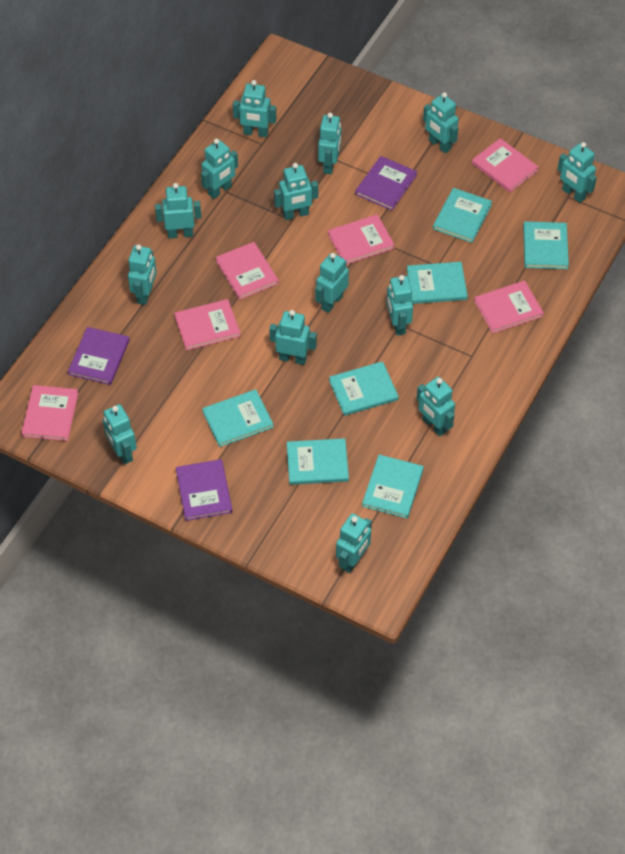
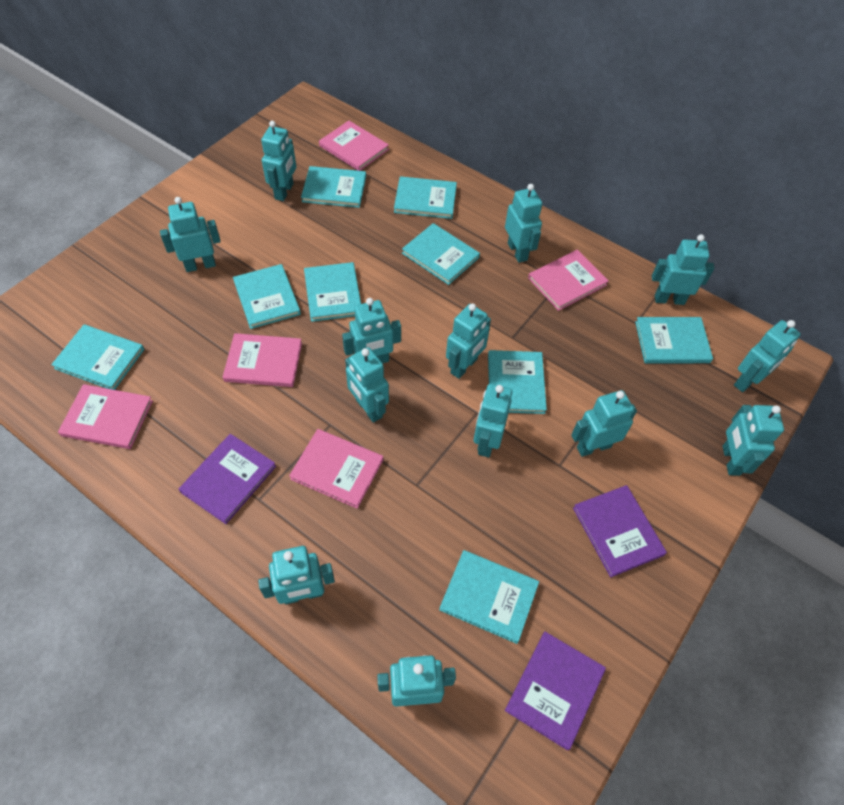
pink book: 6 -> 5
turquoise book: 7 -> 9
turquoise robot: 14 -> 13

